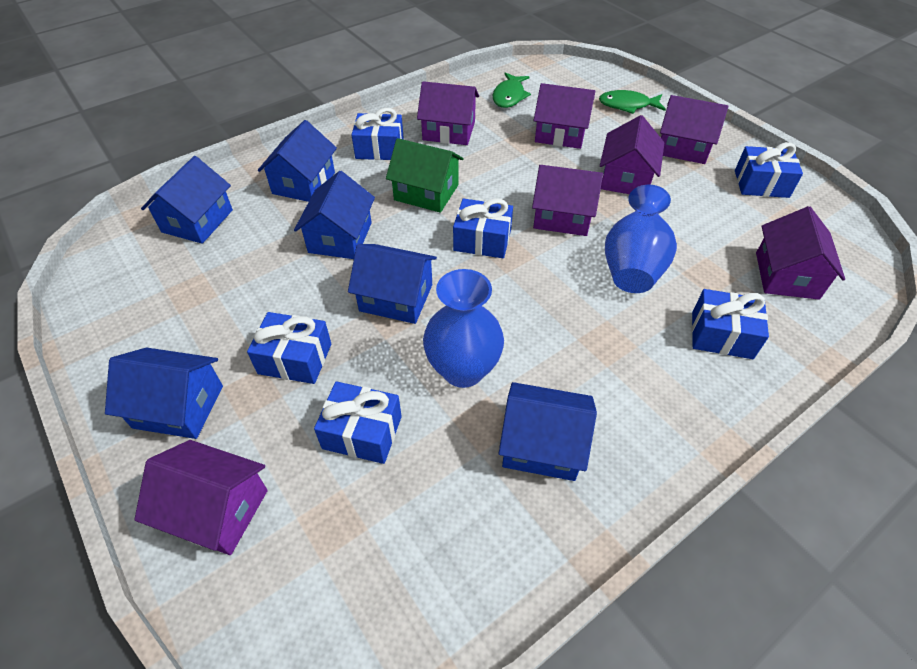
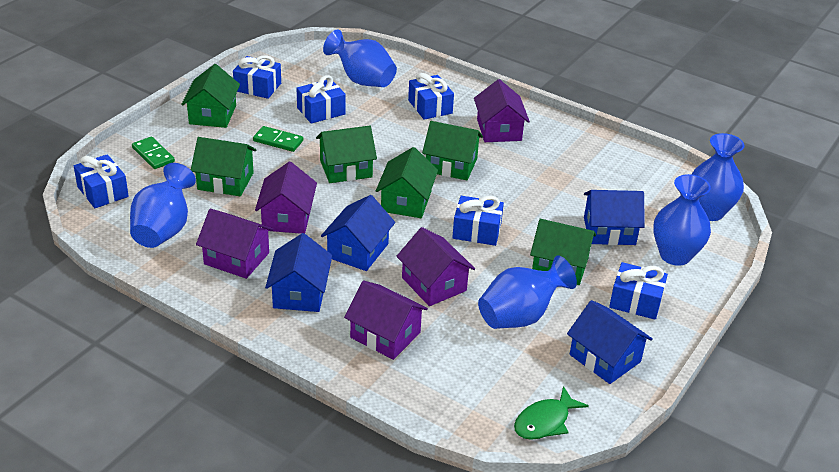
blue house: 6 -> 4
blue vase: 2 -> 5
green domino: 0 -> 2
green fish: 2 -> 1
green house: 1 -> 6
purple house: 7 -> 5

